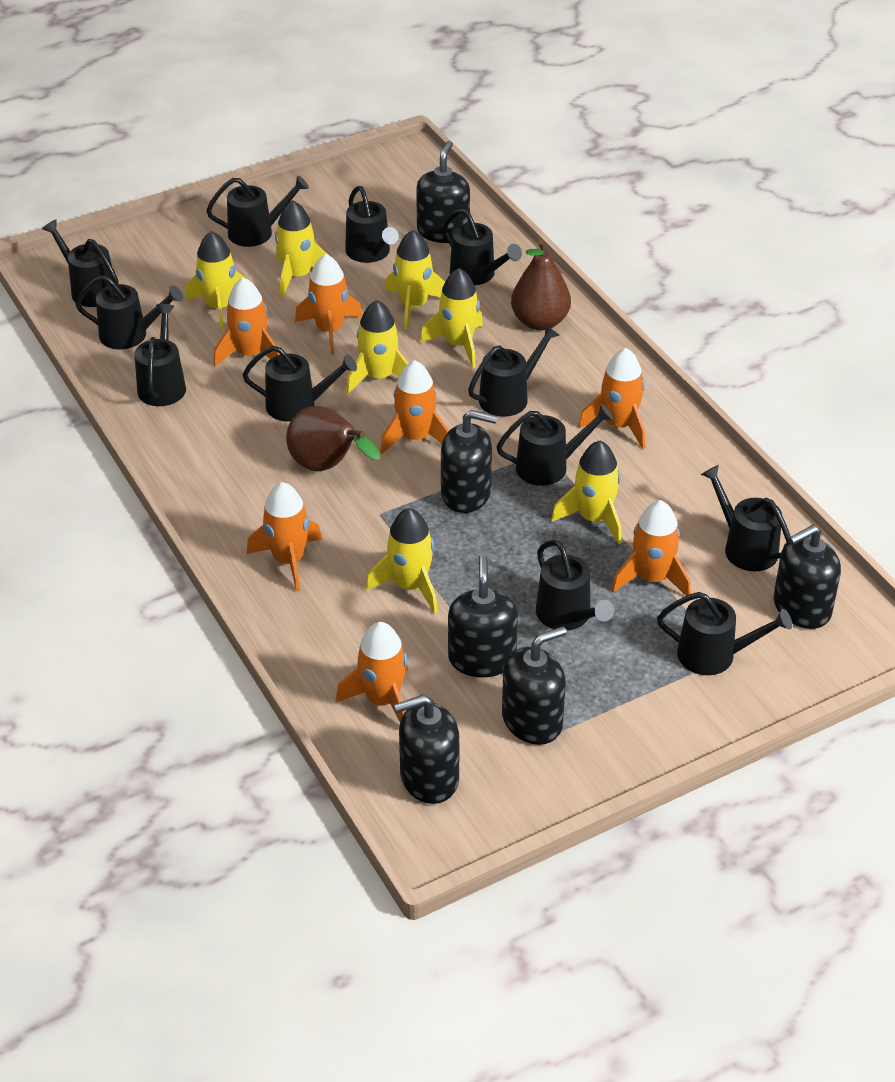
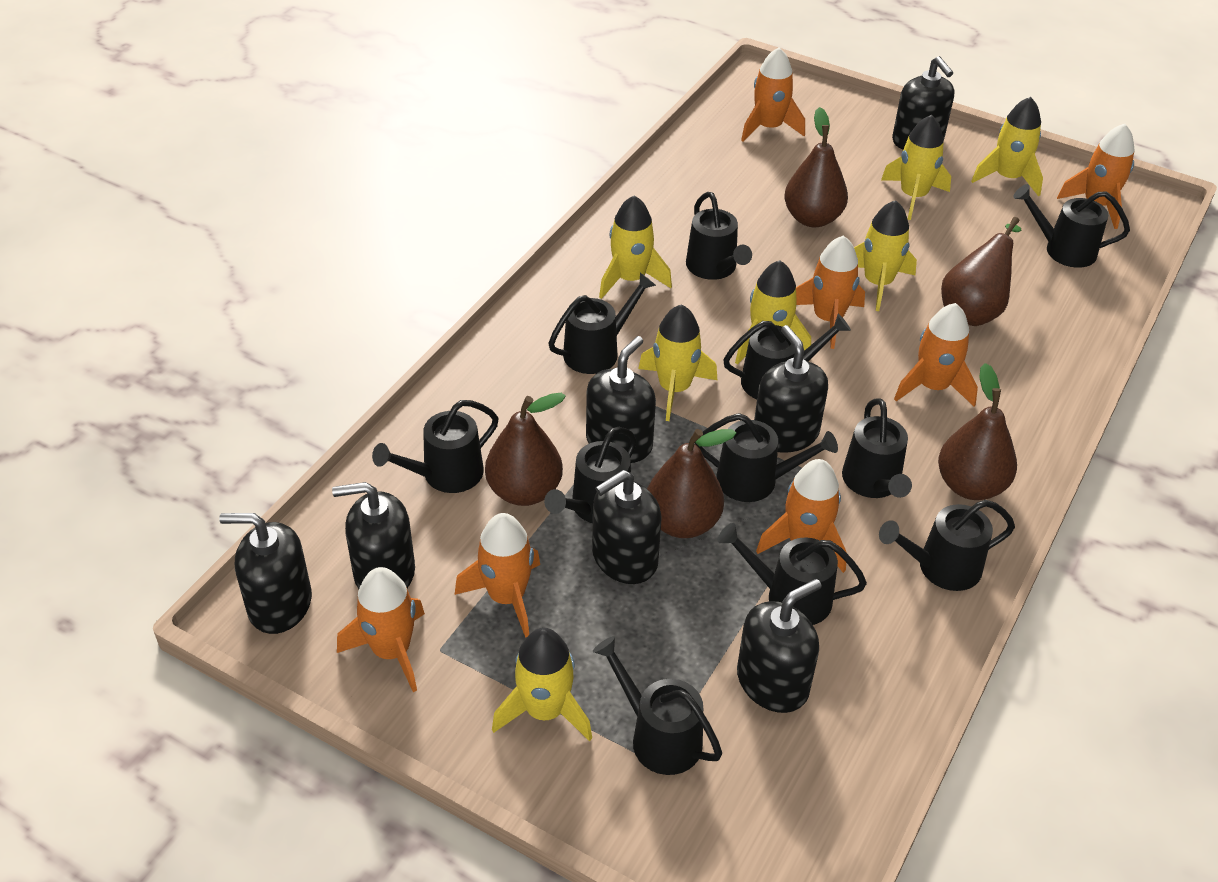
black soap dispenser: 6 -> 7
black watering can: 12 -> 11
brown pear: 2 -> 5

